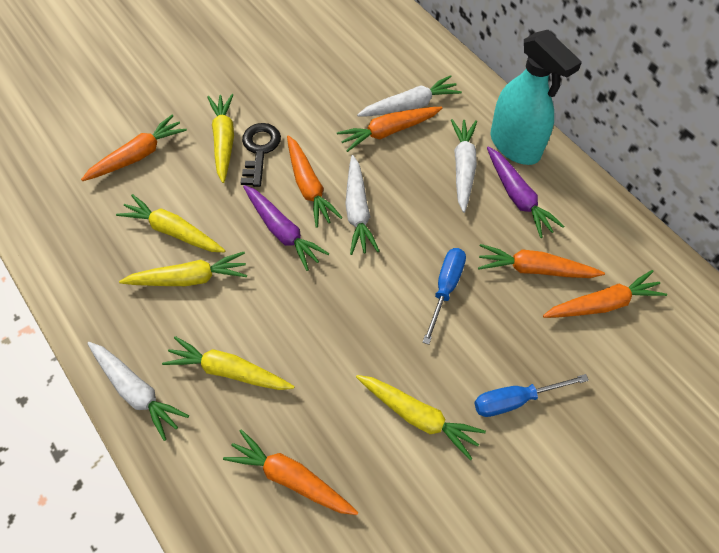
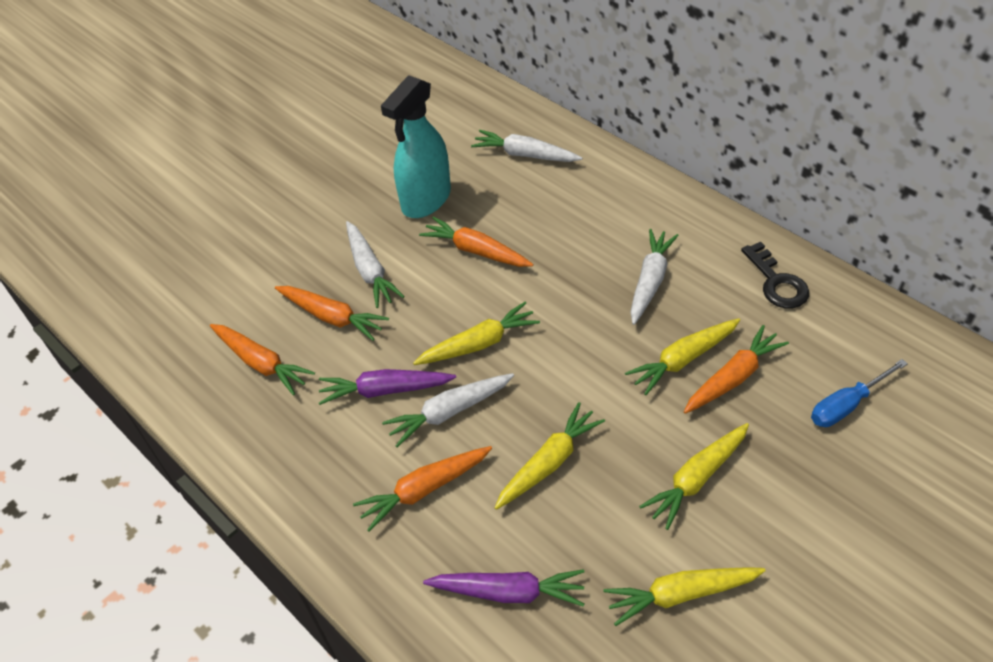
blue screwdriver: 2 -> 1
orange carrot: 6 -> 5

